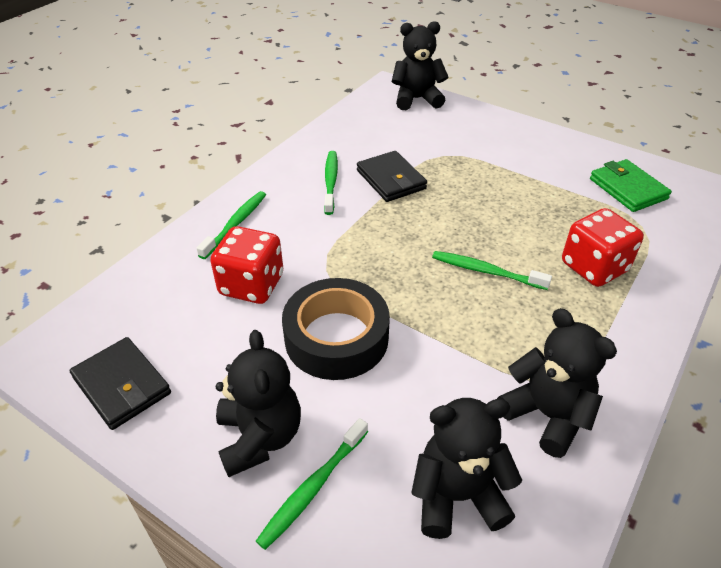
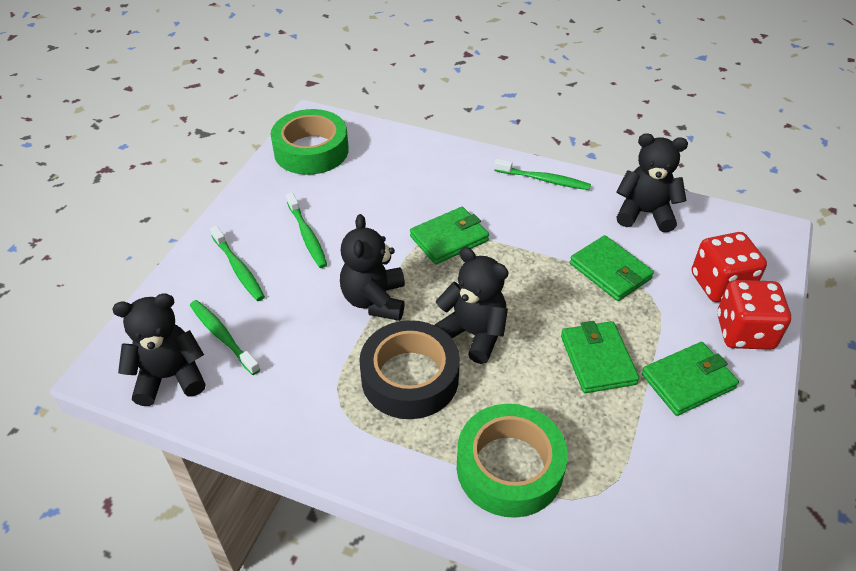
black wallet: 2 -> 0
green tape: 0 -> 2
green wallet: 1 -> 4

